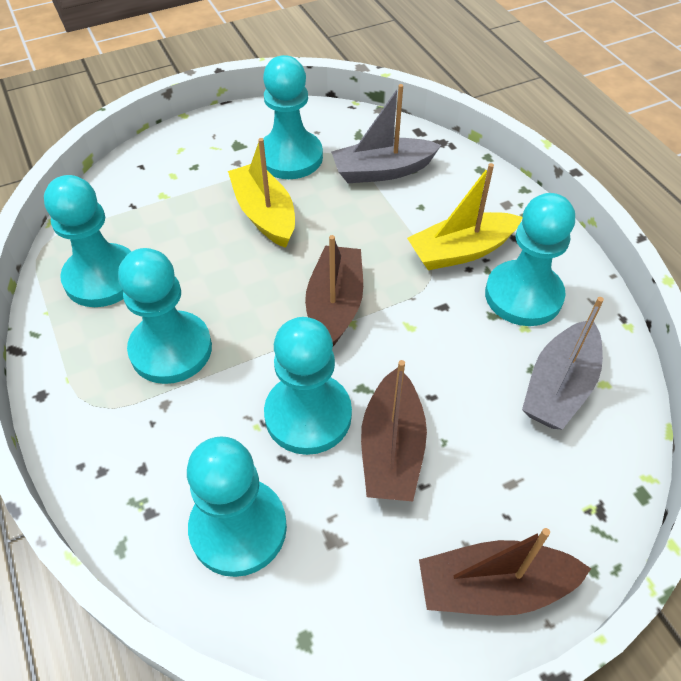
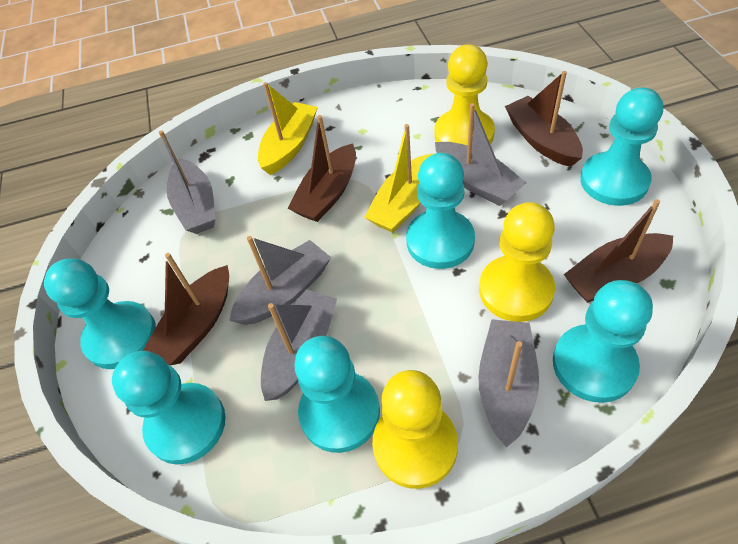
brown boat: 3 -> 4
grey boat: 2 -> 5
yellow pawn: 0 -> 3

